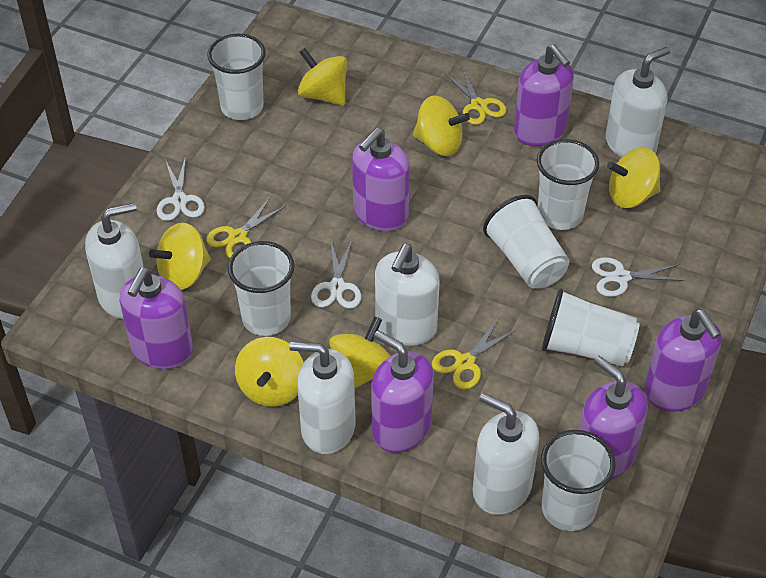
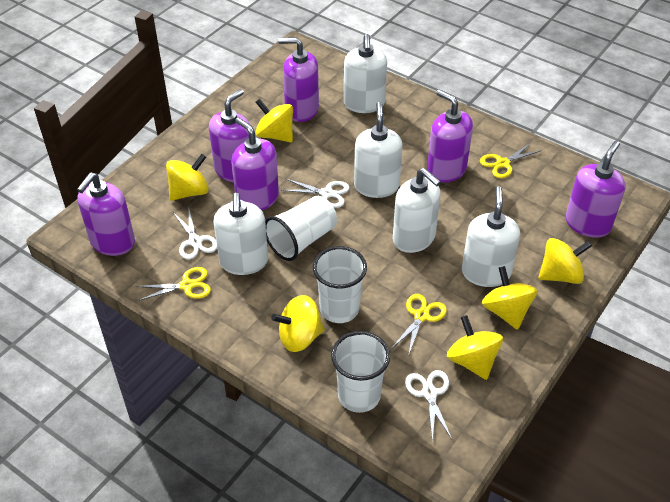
white cup: 6 -> 3

